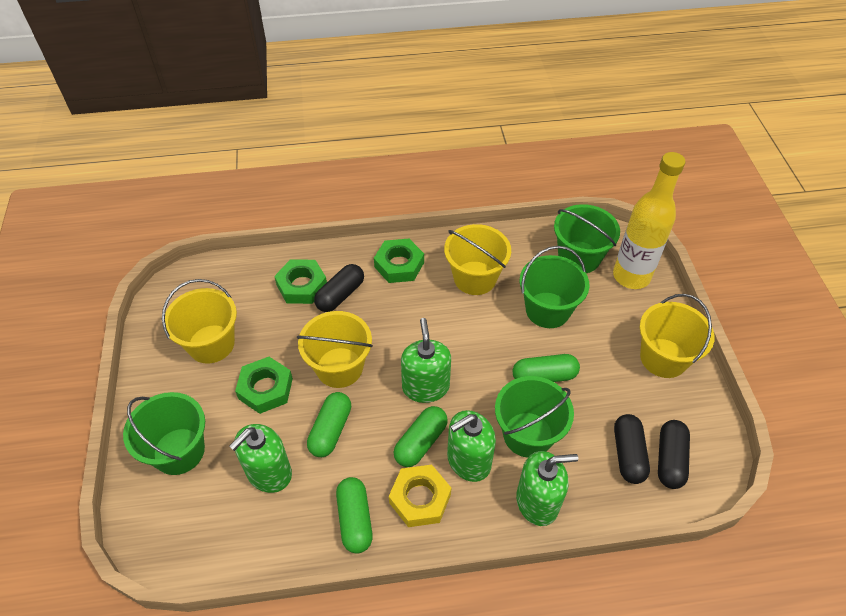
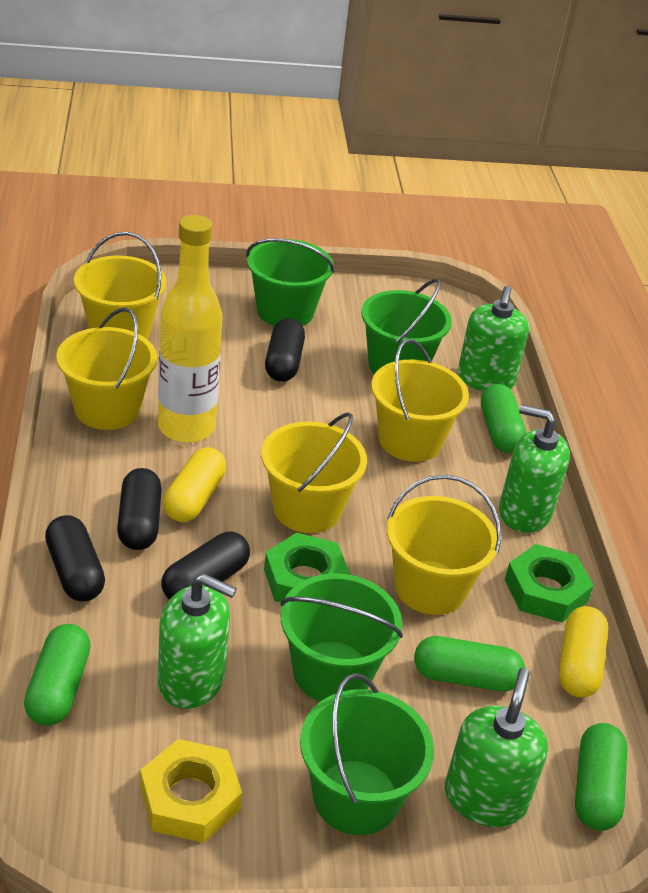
black capsule: 3 -> 4
green nut: 3 -> 2
yellow bucket: 4 -> 5
yellow capsule: 0 -> 2

